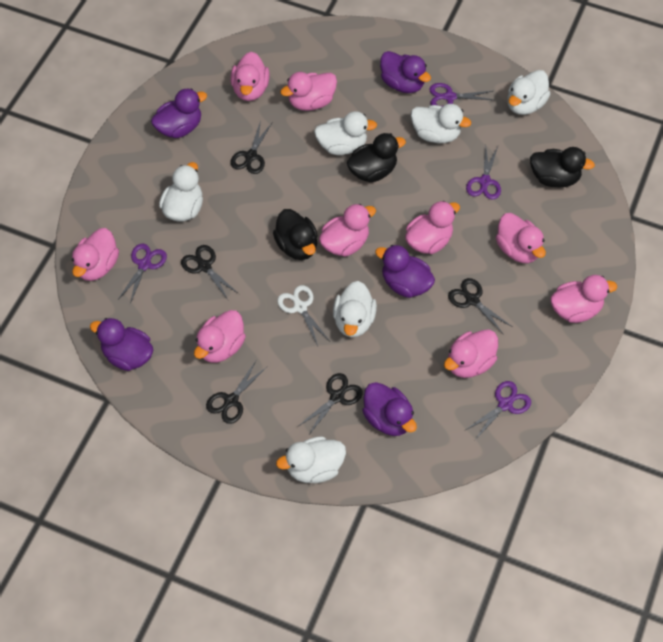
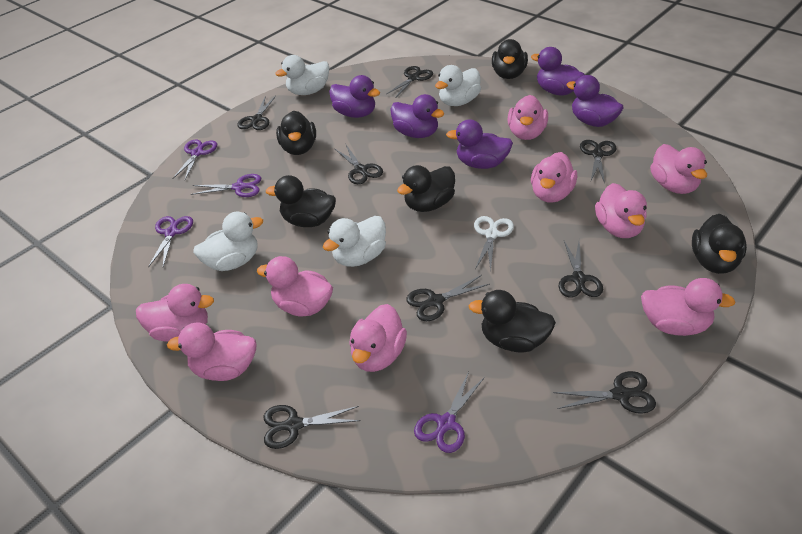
black duck: 3 -> 6
black scissors: 5 -> 8
white duck: 6 -> 4

